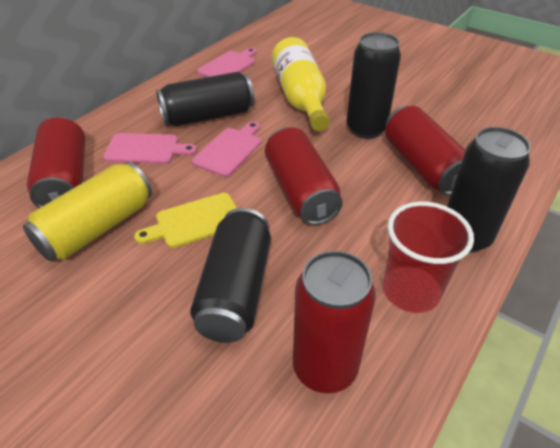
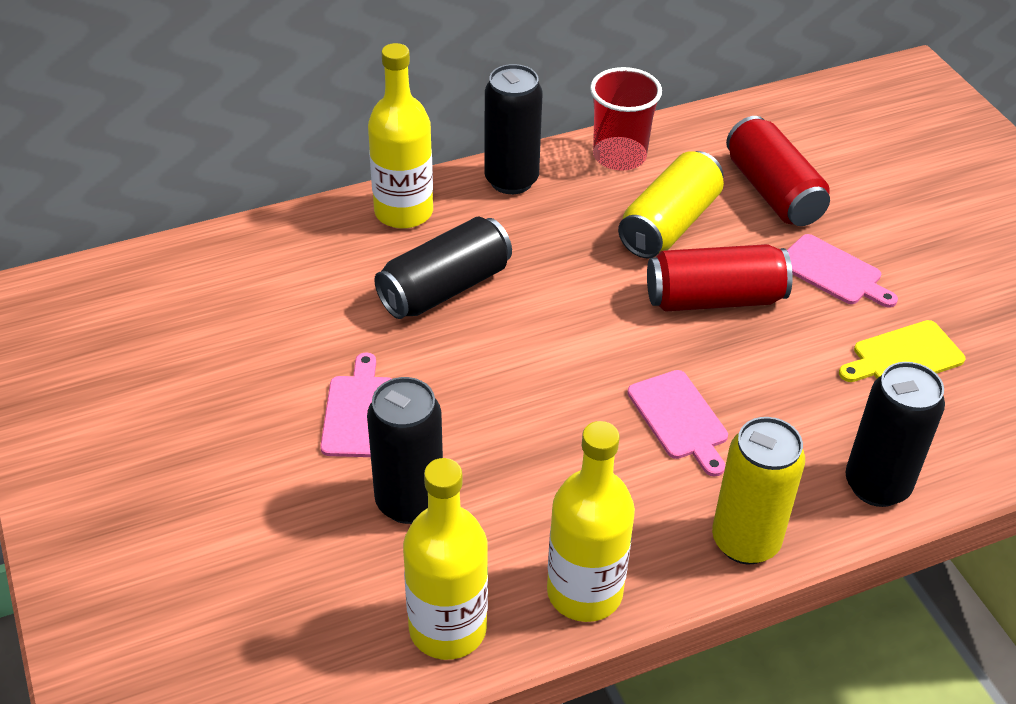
red can: 4 -> 2
yellow bottle: 1 -> 3
yellow can: 1 -> 2

